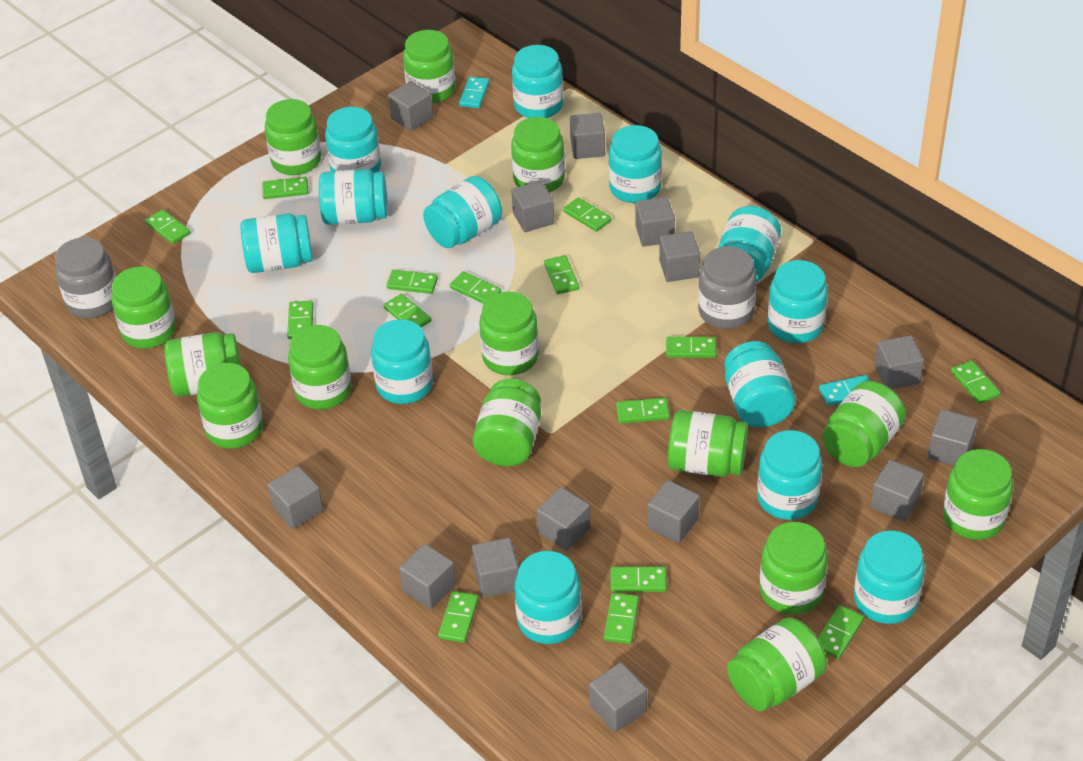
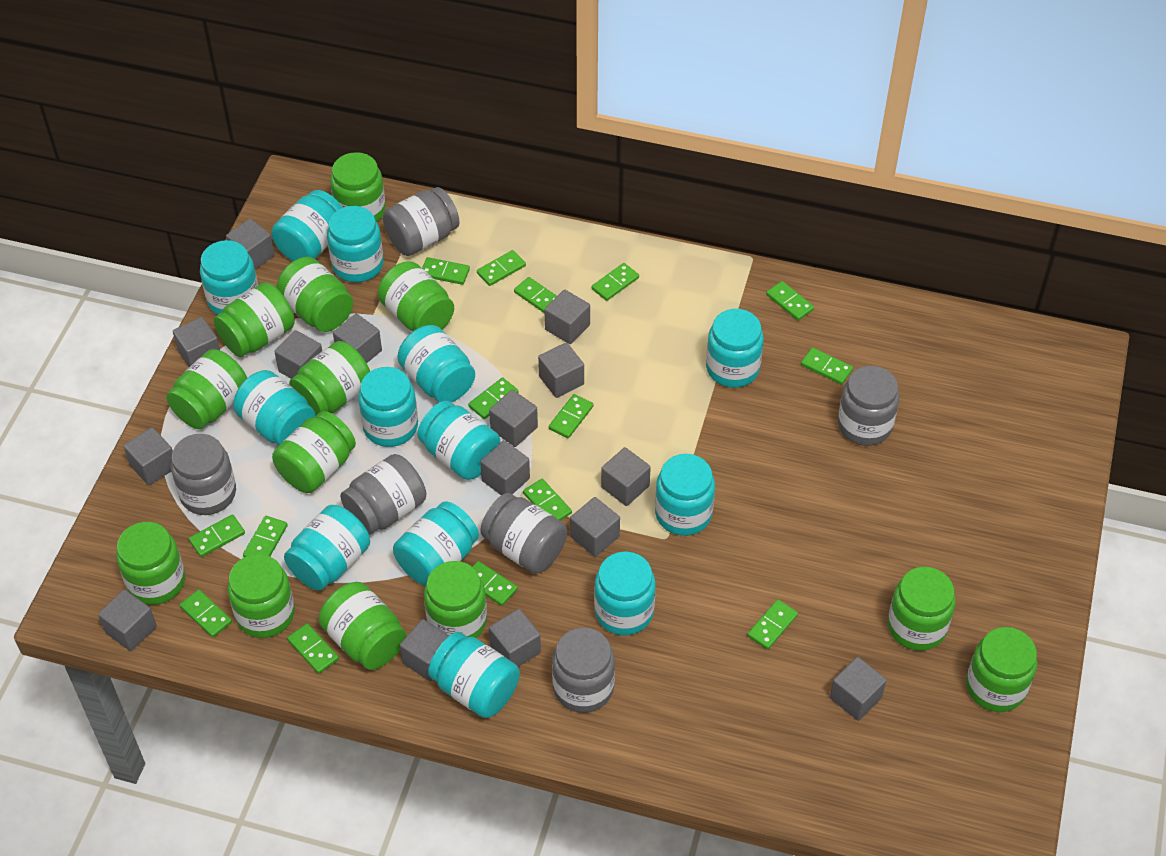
green jar: 14 -> 13
grey cube: 14 -> 15
grey jar: 2 -> 6
turquoise domino: 2 -> 0

